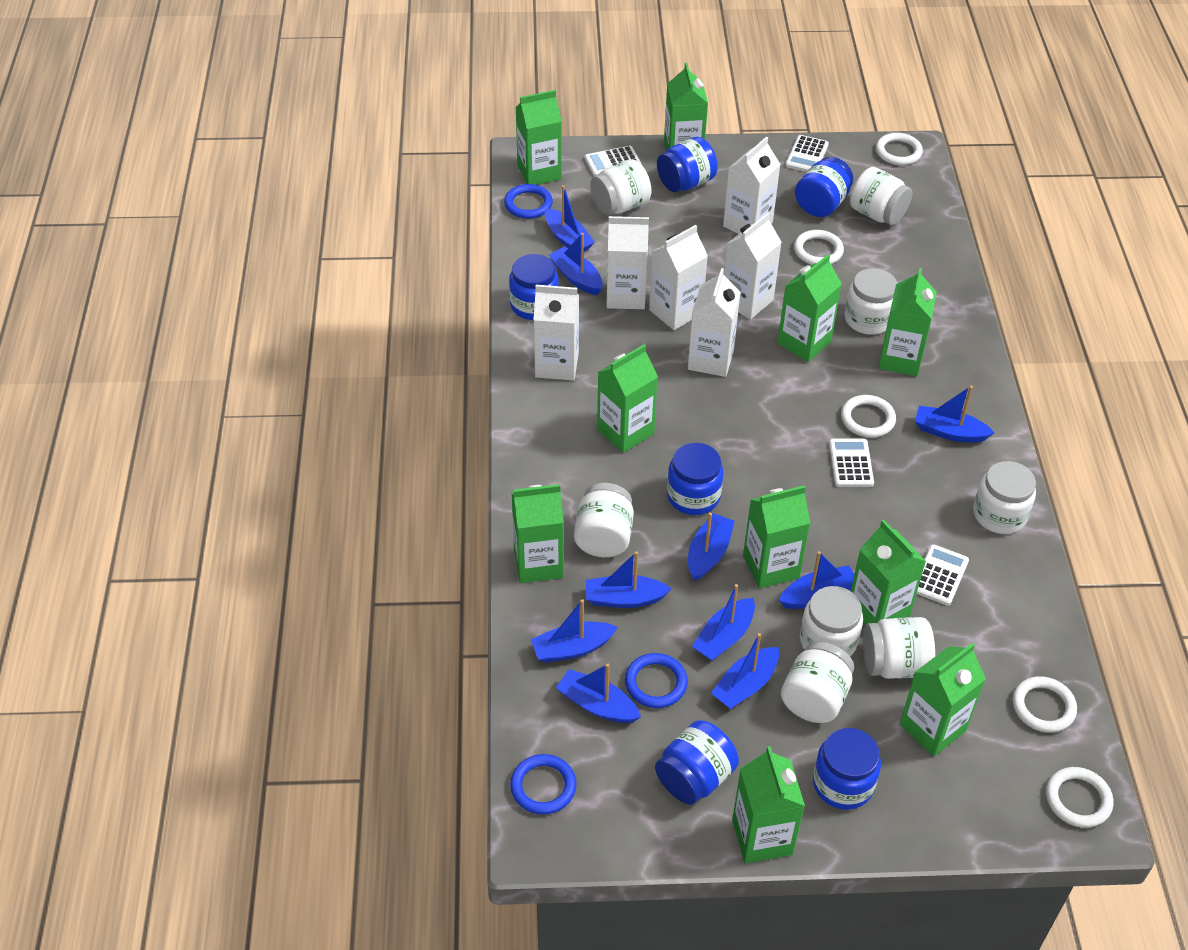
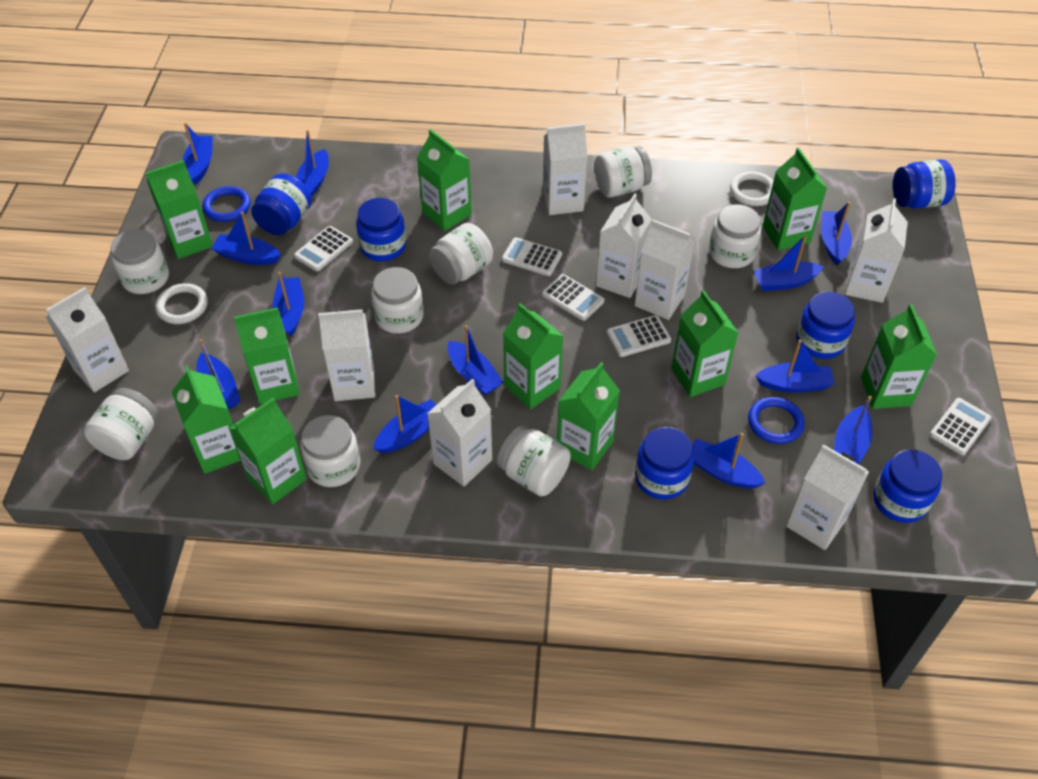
blue boat: 10 -> 12
blue ring: 3 -> 2
white calculator: 4 -> 5
white carton: 6 -> 8
white ring: 5 -> 2

